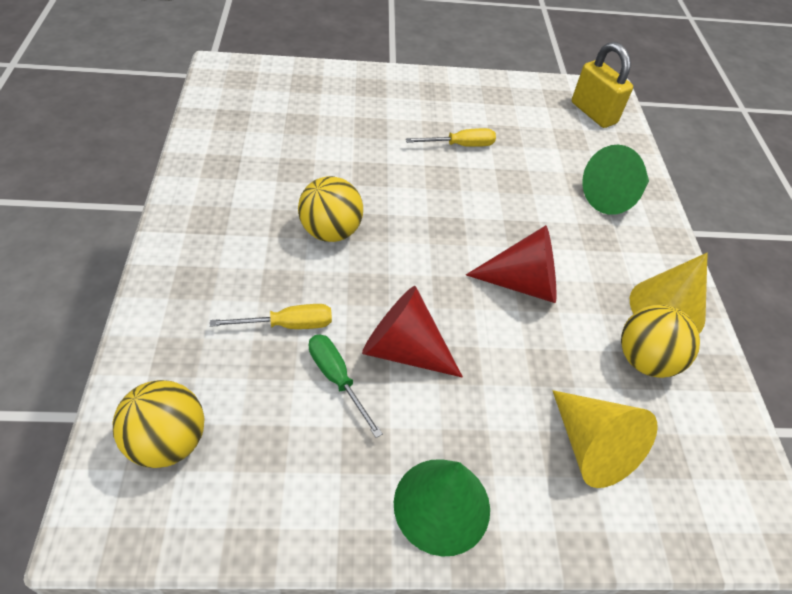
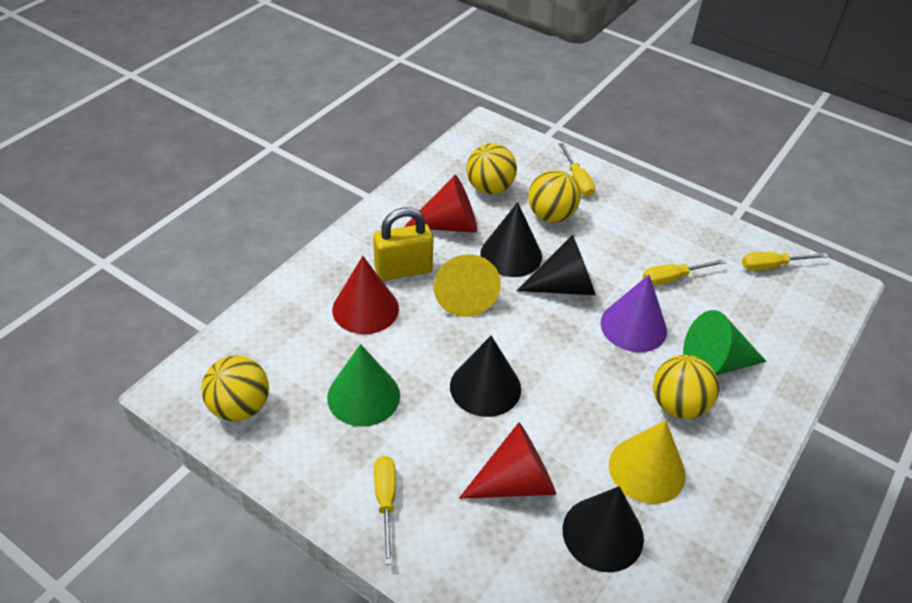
black cone: 0 -> 4
green screwdriver: 1 -> 0
purple cone: 0 -> 1
red cone: 2 -> 3
yellow ball: 3 -> 4
yellow screwdriver: 2 -> 4

